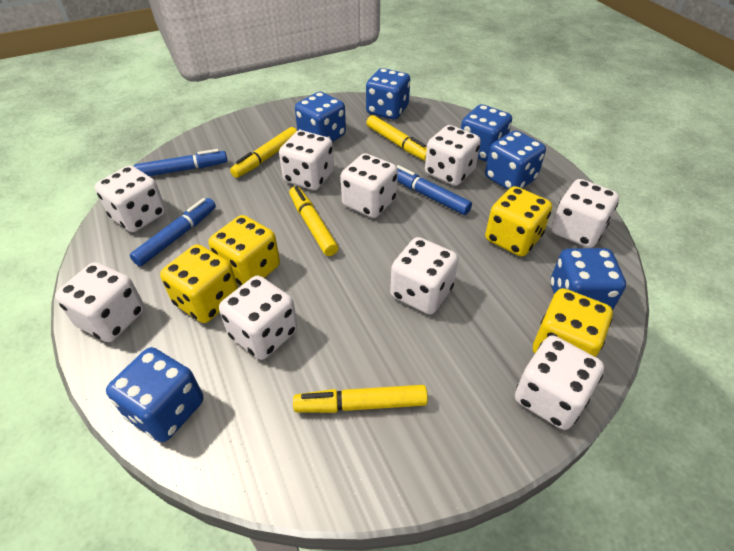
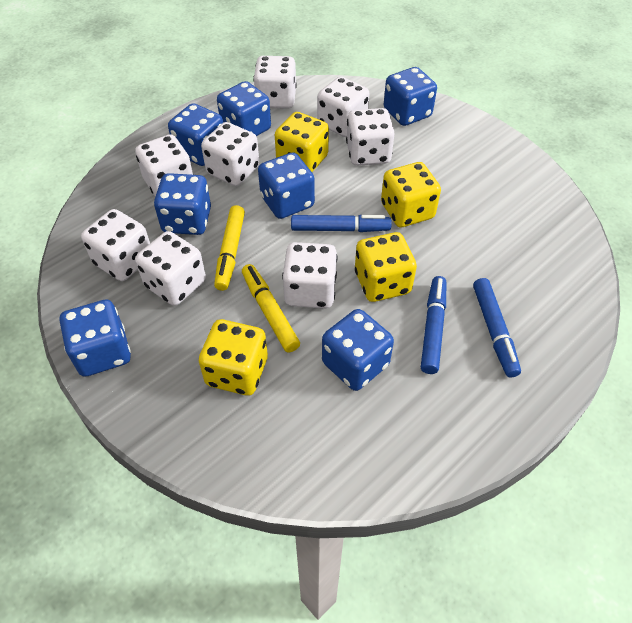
blue dice: 6 -> 7
white dice: 9 -> 8
yellow marker: 4 -> 2

